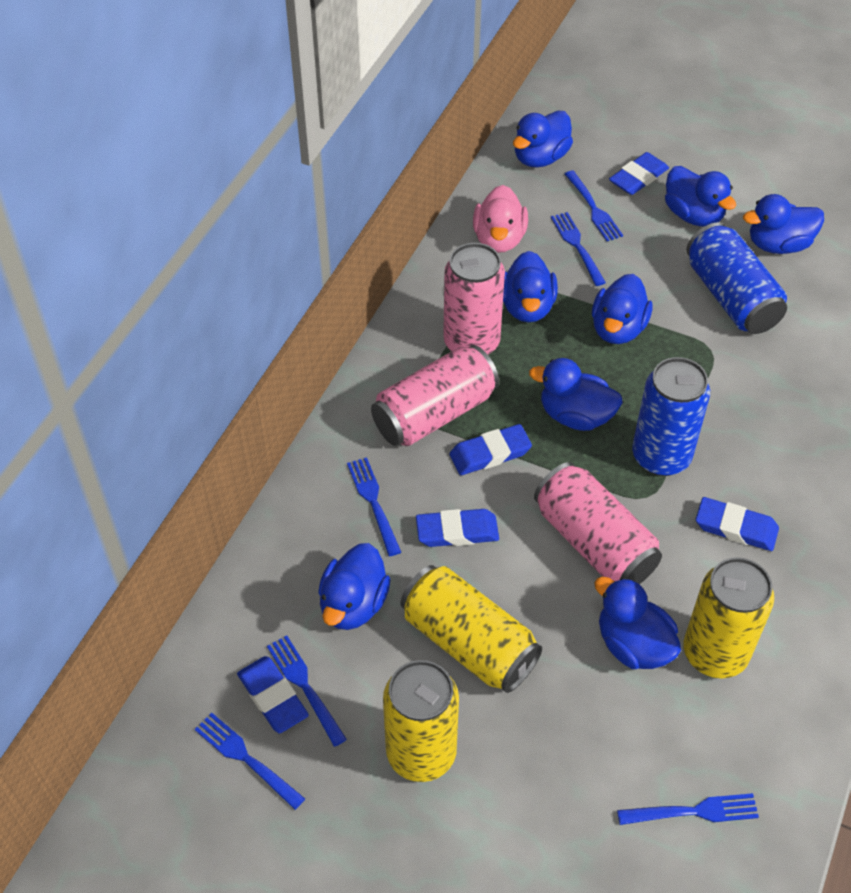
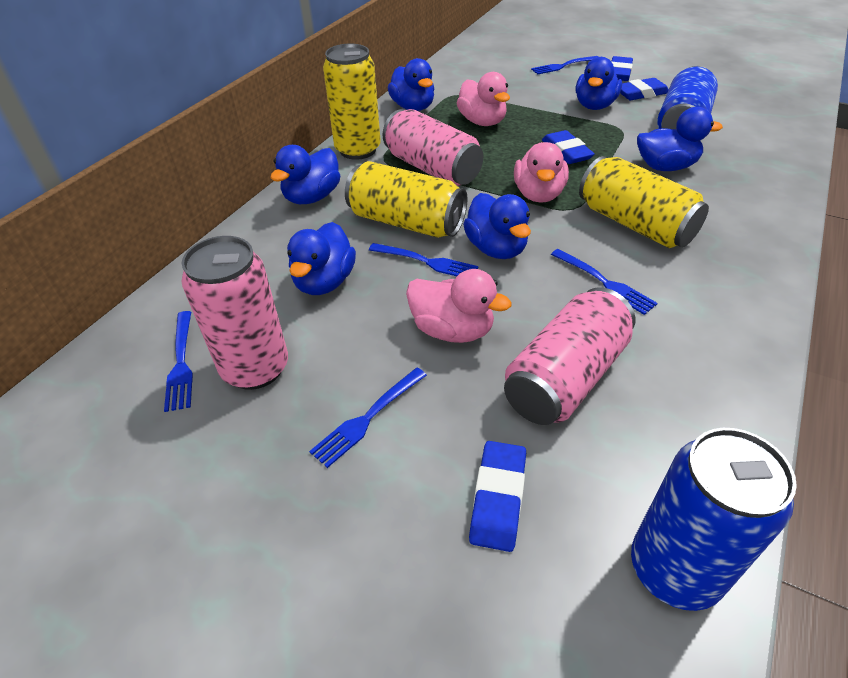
blue duck: 8 -> 6
blue eraser: 5 -> 4
blue fork: 6 -> 5
pink duck: 1 -> 3

